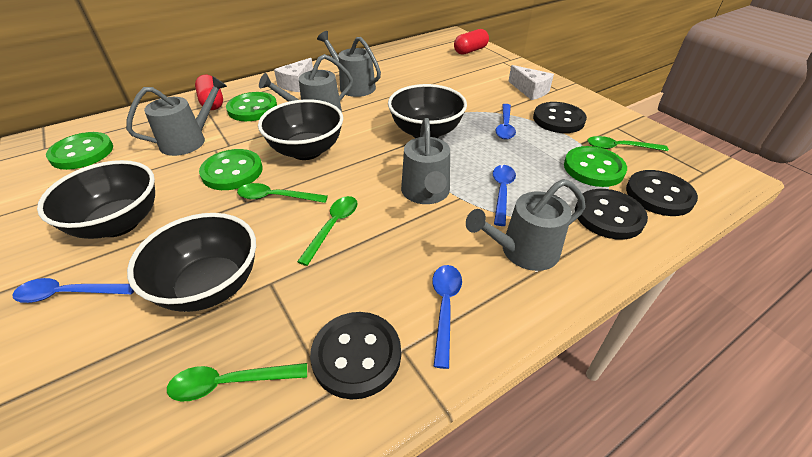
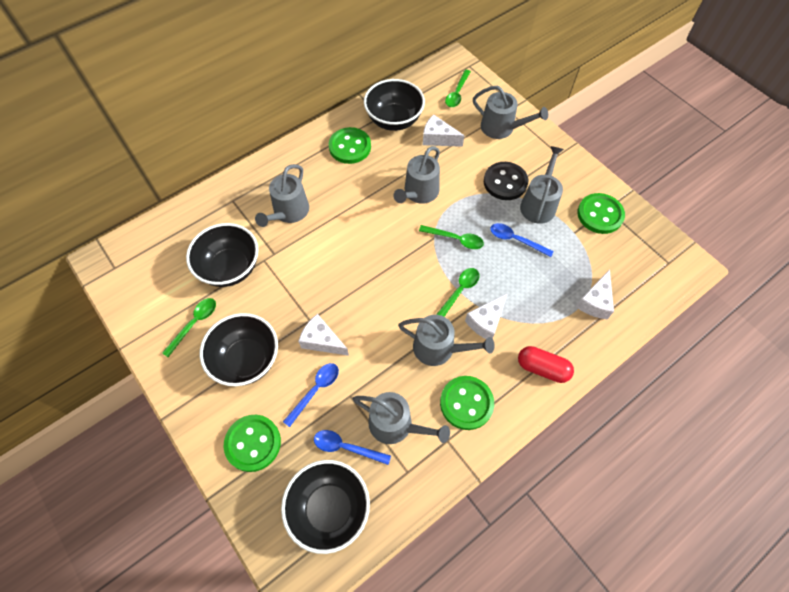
black button: 4 -> 1
blue spoon: 4 -> 3
grey watering can: 5 -> 6
red capsule: 2 -> 1
white cheese: 2 -> 4

